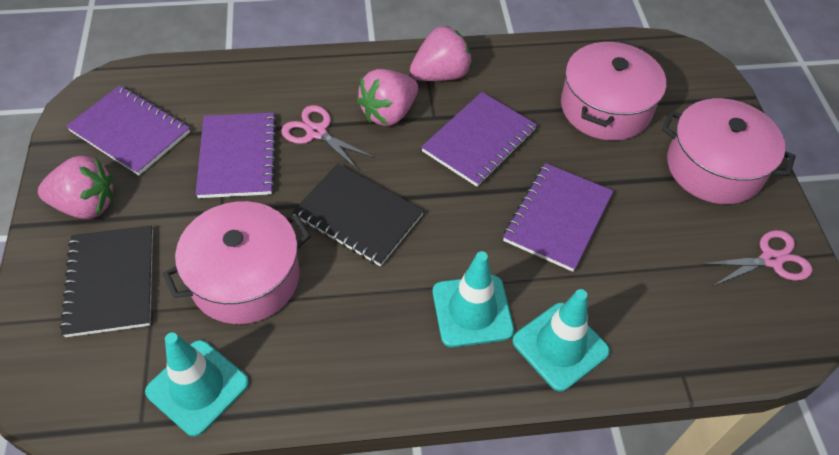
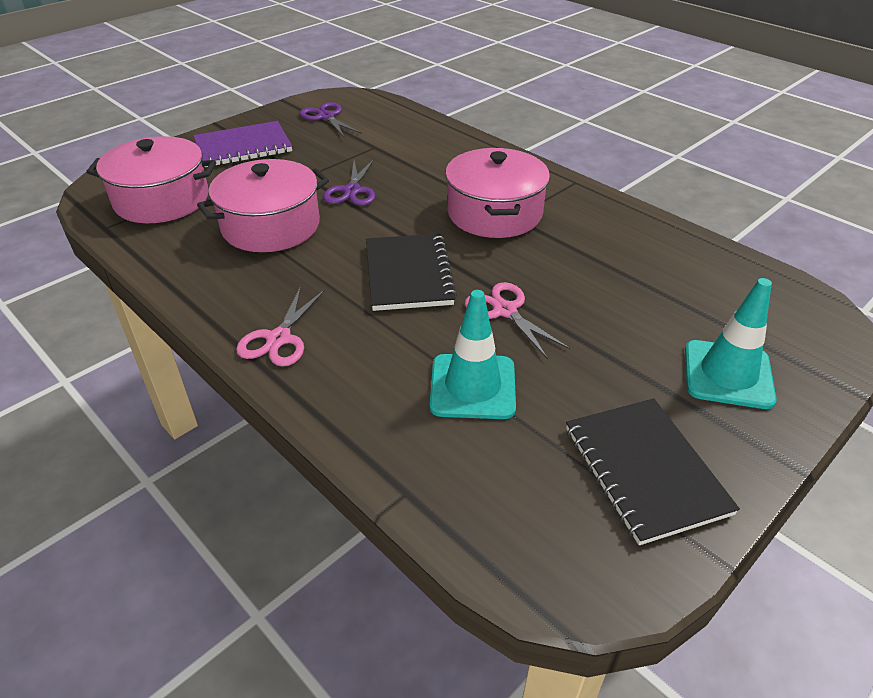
pink strawberry: 3 -> 0
purple notebook: 4 -> 1
purple scissors: 0 -> 2
turquoise traffic cone: 3 -> 2

